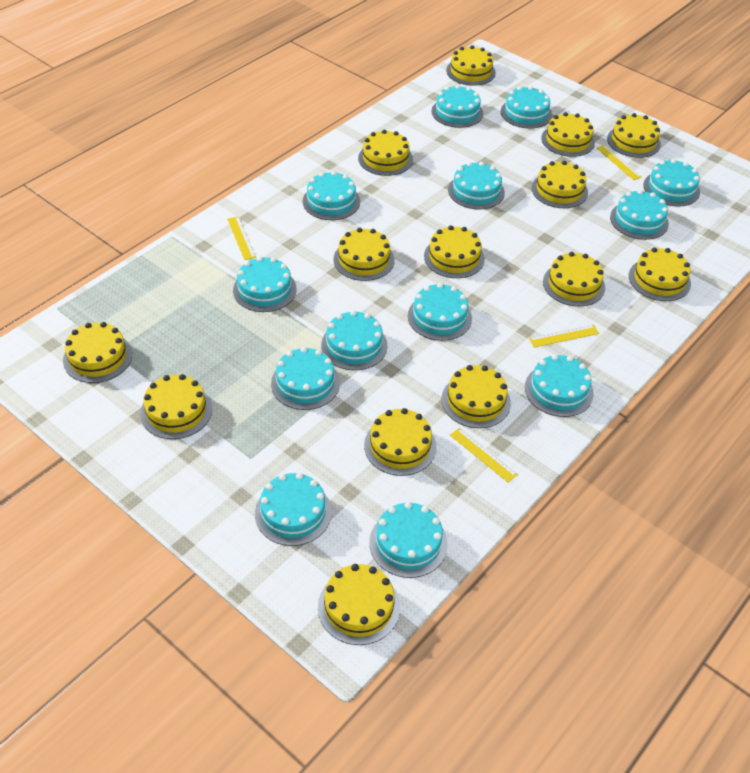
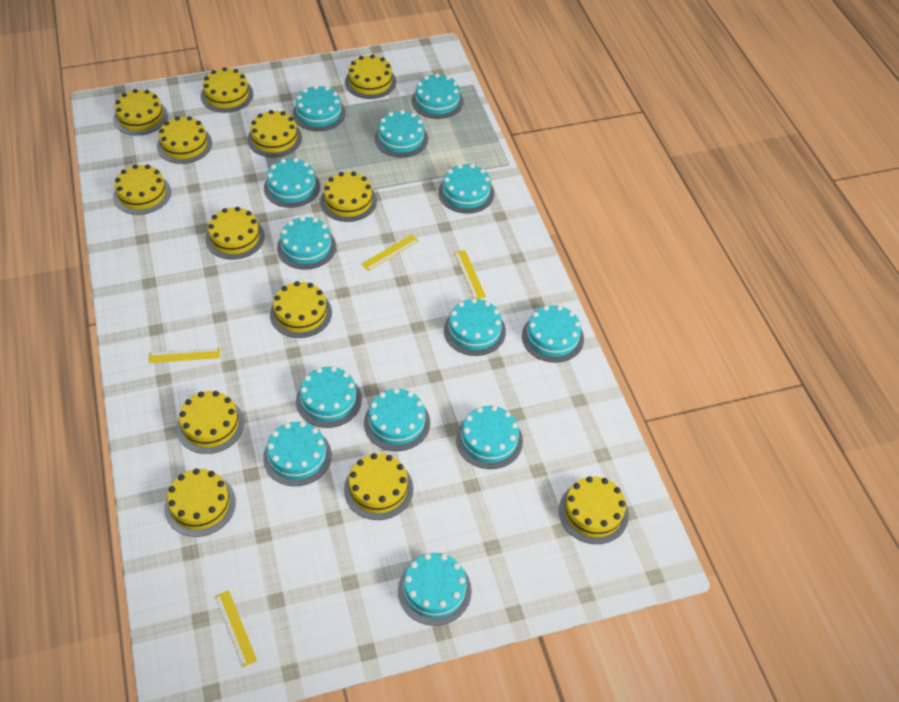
yellow cake: 14 -> 13

